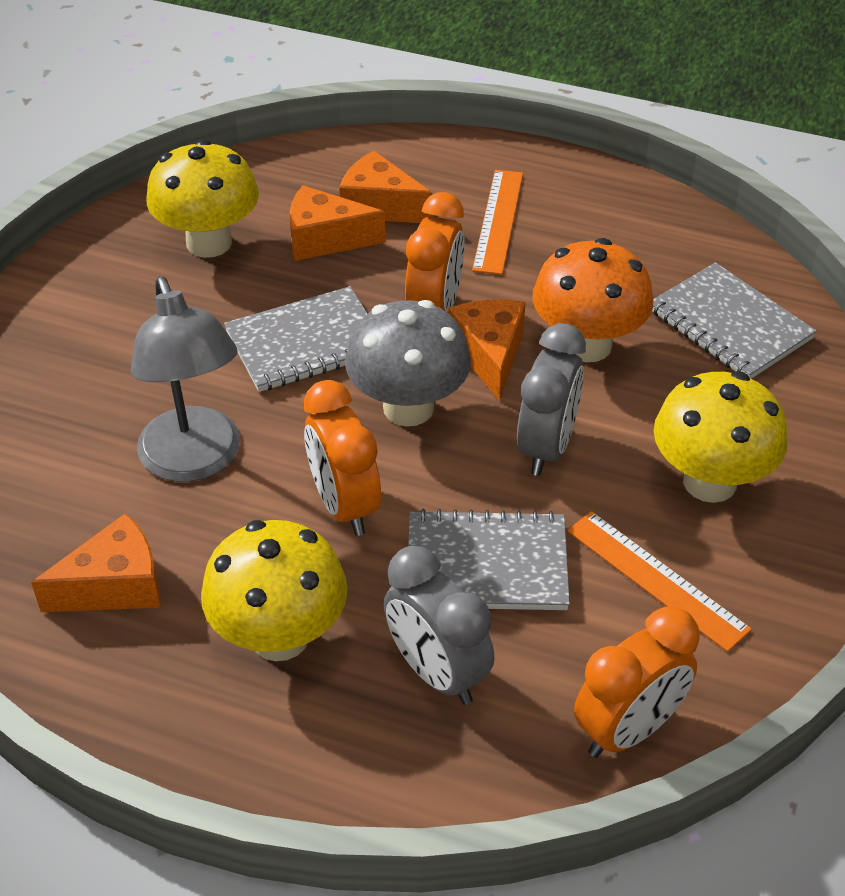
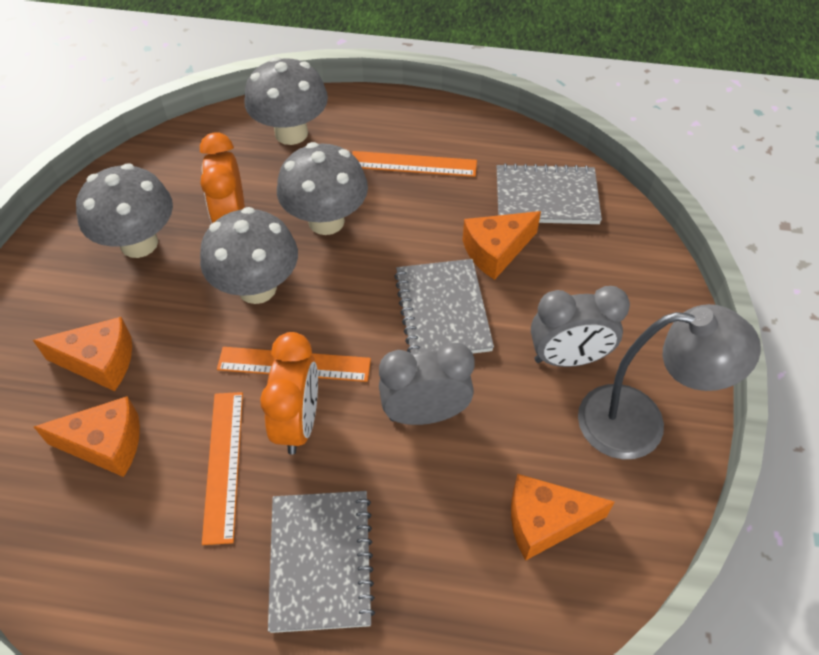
grey mushroom: 1 -> 4
orange clock: 3 -> 2
orange mushroom: 1 -> 0
orange ruler: 2 -> 3
yellow mushroom: 3 -> 0

